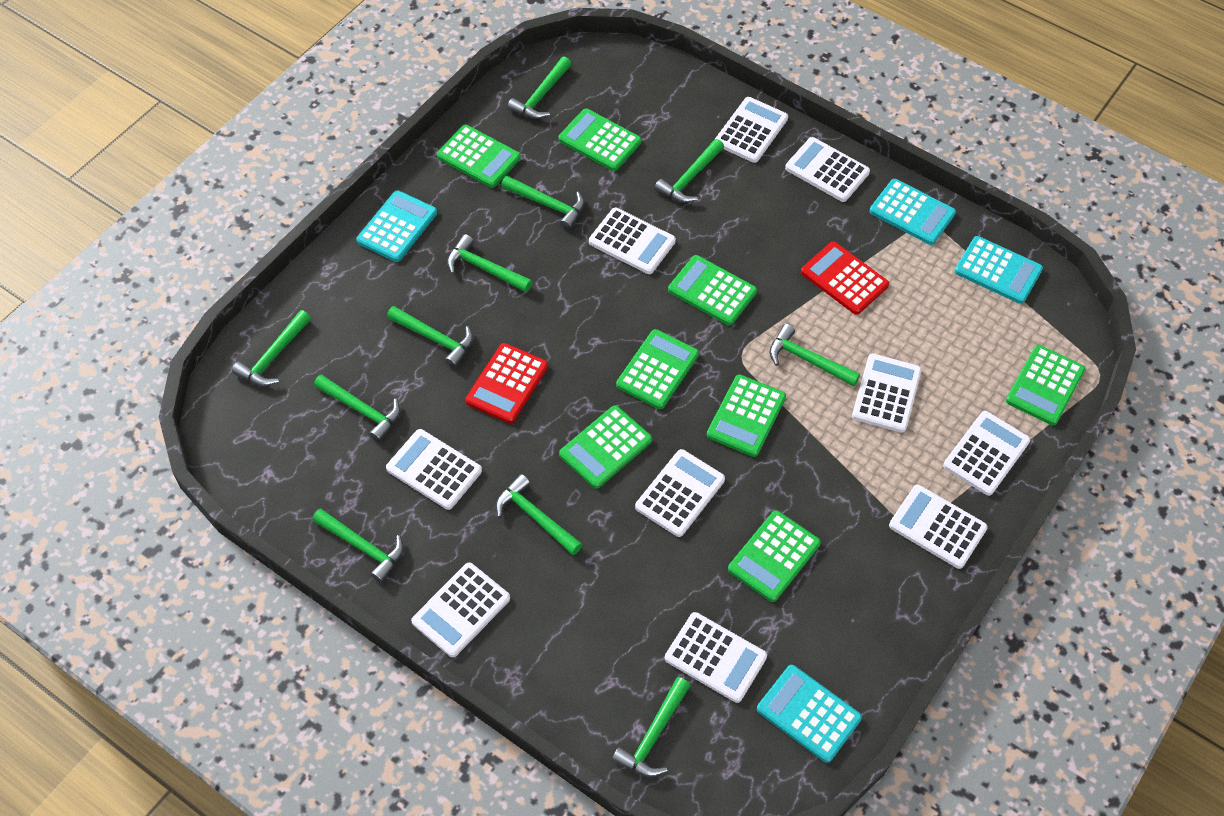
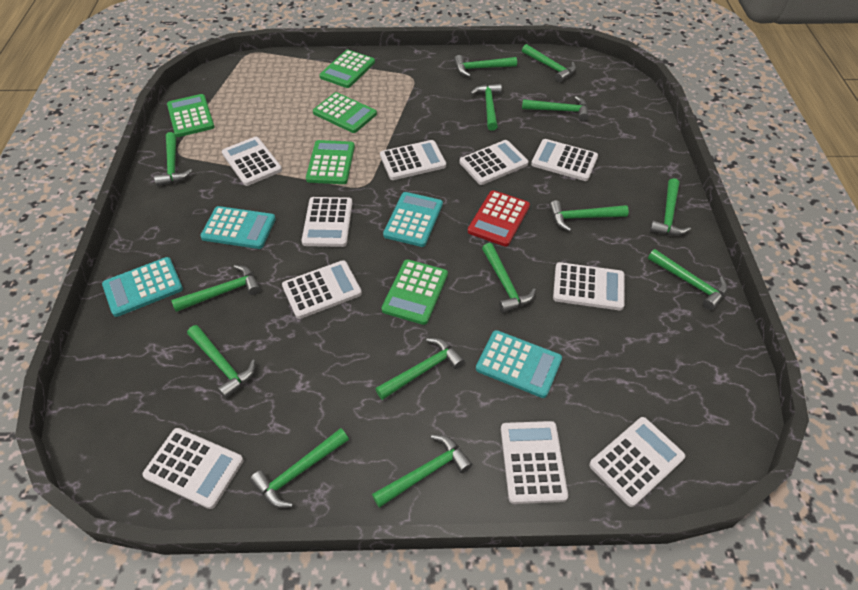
green calculator: 8 -> 5
green hammer: 11 -> 14
red calculator: 2 -> 1

